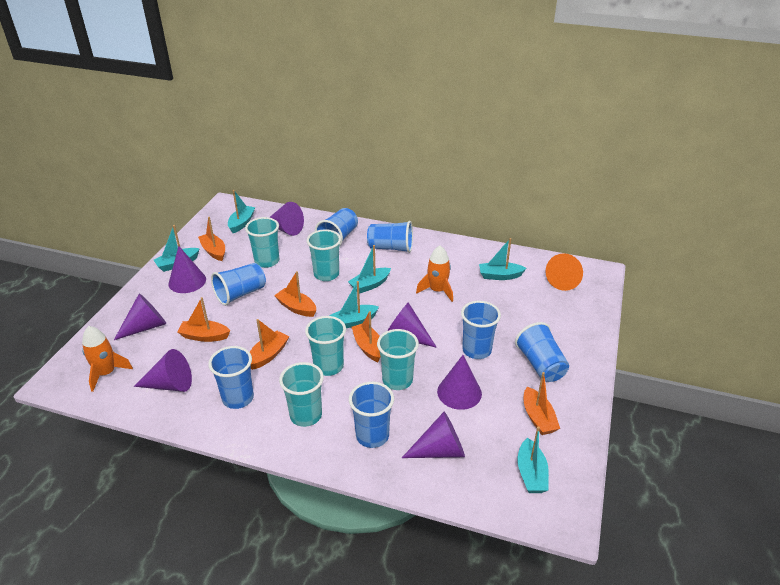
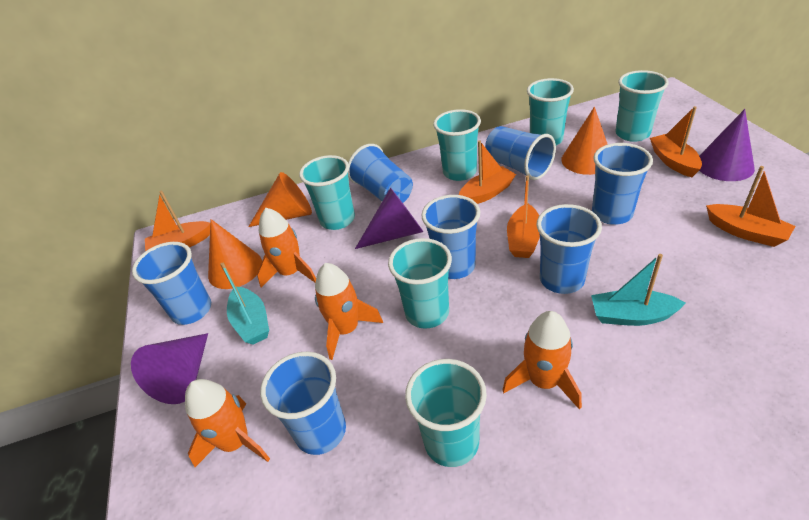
orange boat: 6 -> 5
orange cone: 1 -> 3
orange rocket: 2 -> 4
purple cone: 7 -> 3
turquoise boat: 6 -> 2
turquoise cup: 5 -> 6

